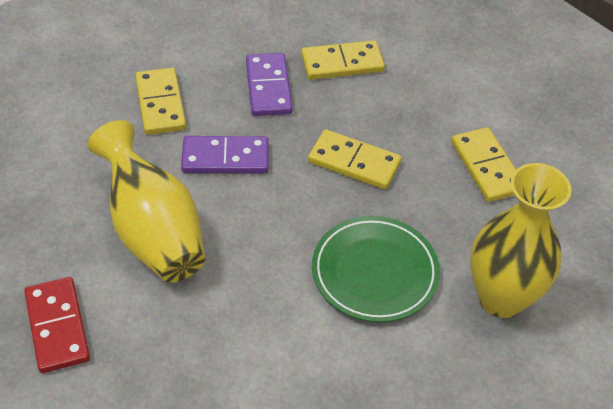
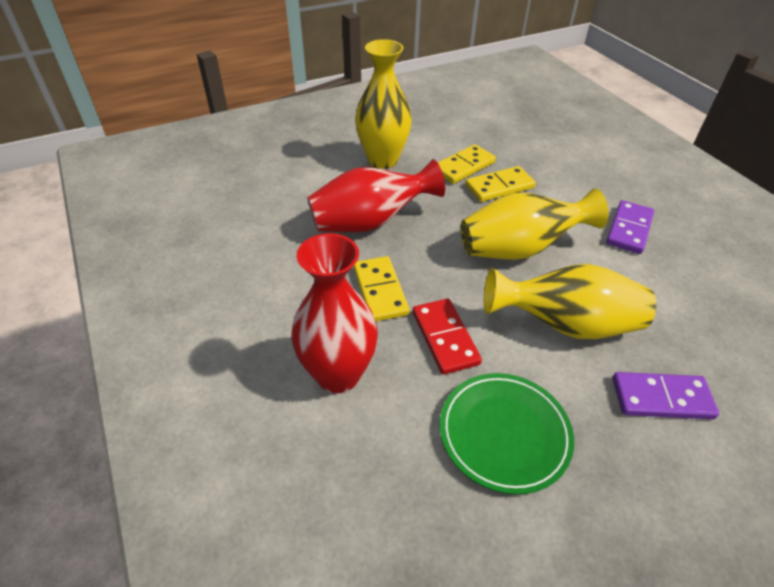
red vase: 0 -> 2
yellow domino: 4 -> 3
yellow vase: 2 -> 3

